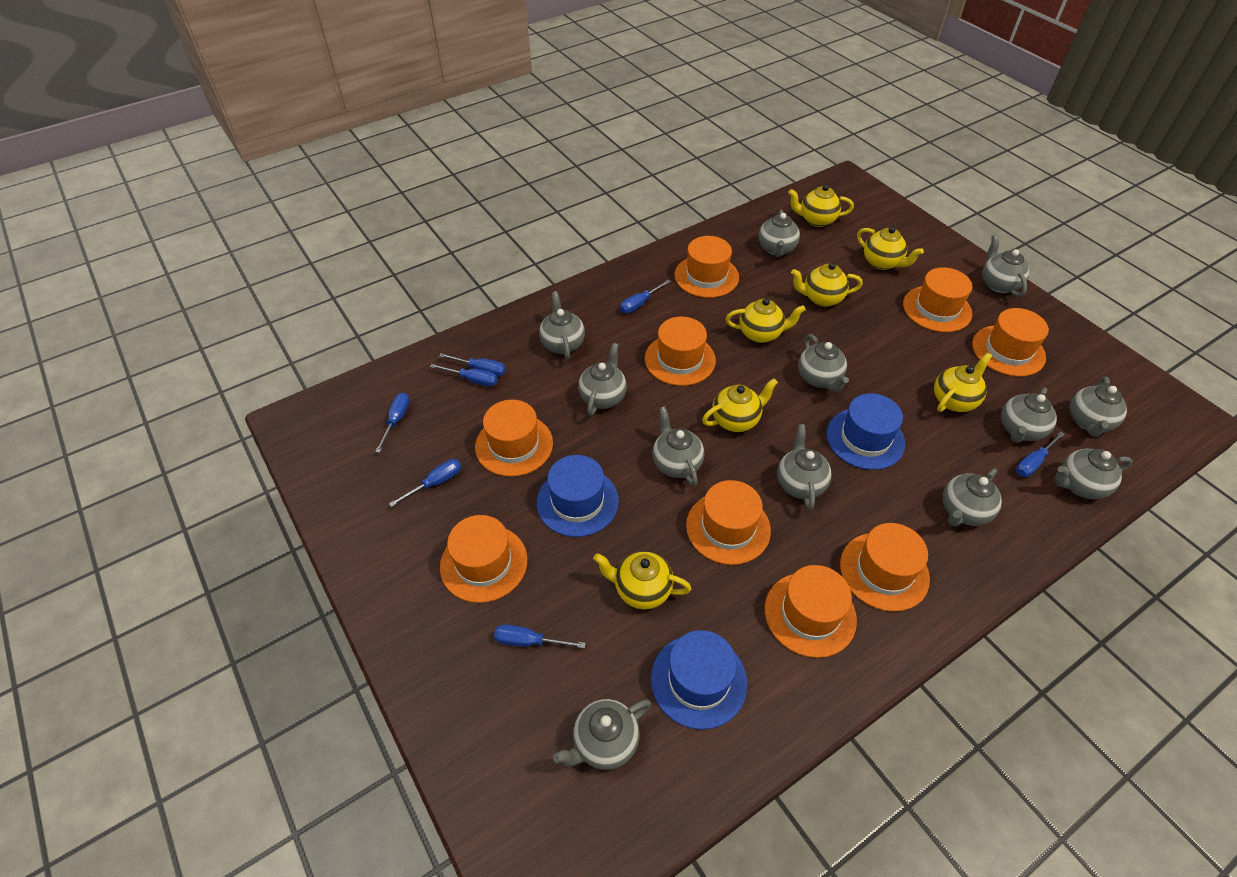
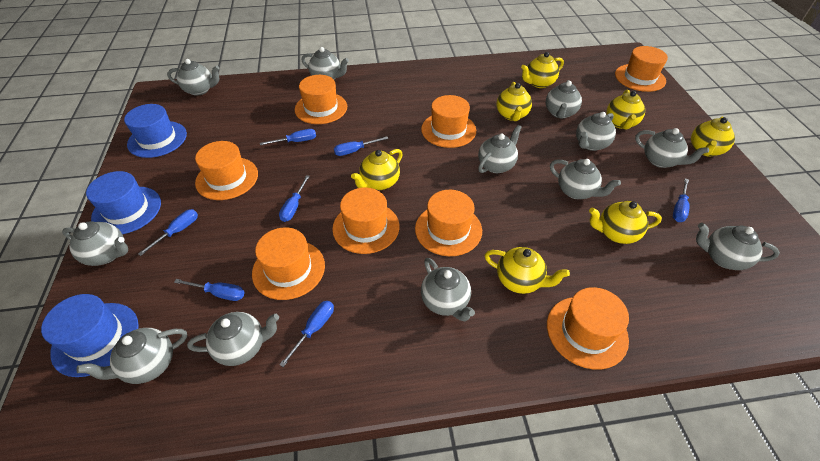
orange hat: 9 -> 8

